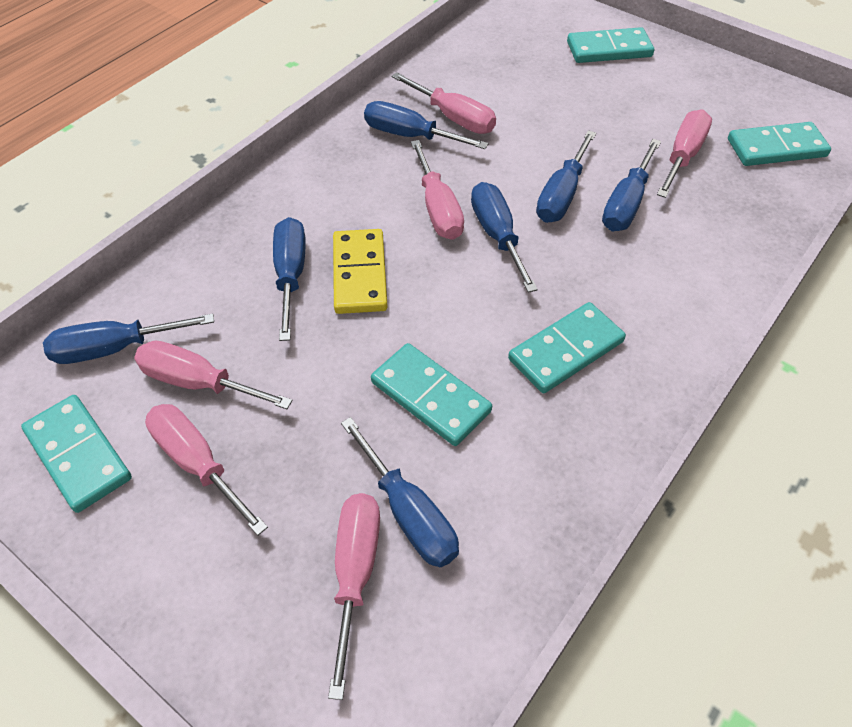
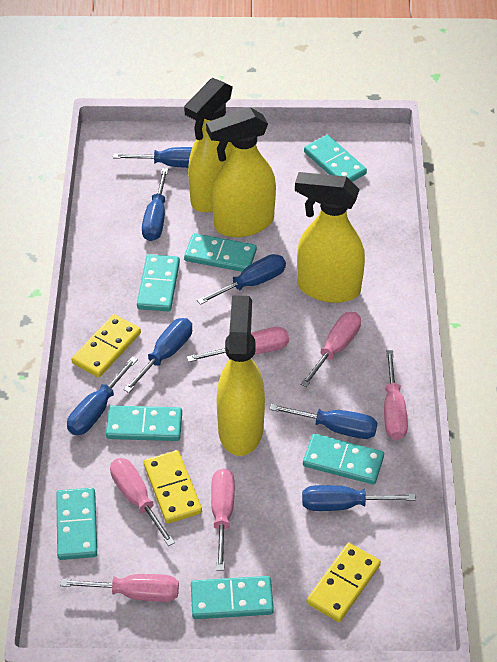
turquoise domino: 5 -> 7
yellow domino: 1 -> 3
yellow spray bottle: 0 -> 4

